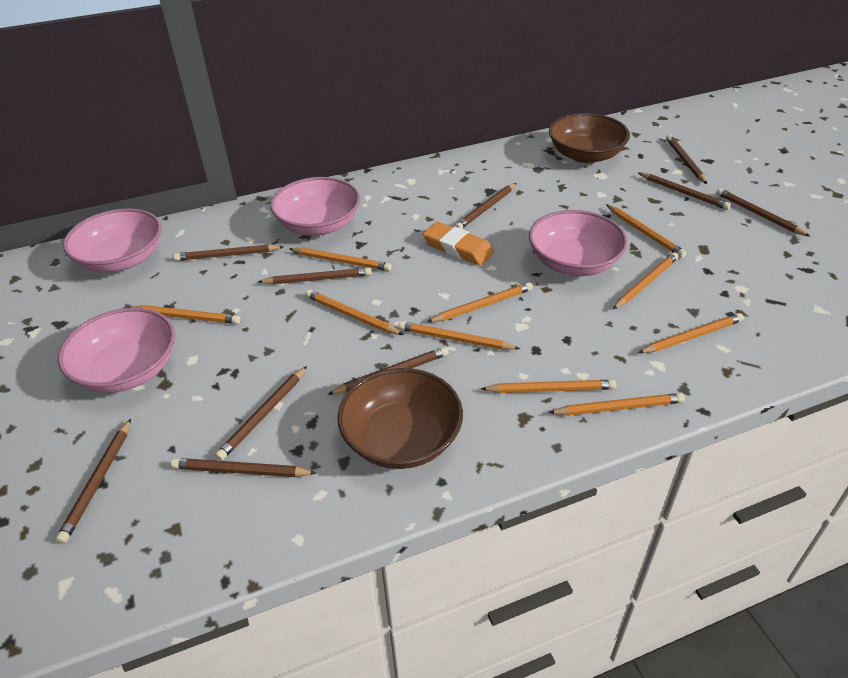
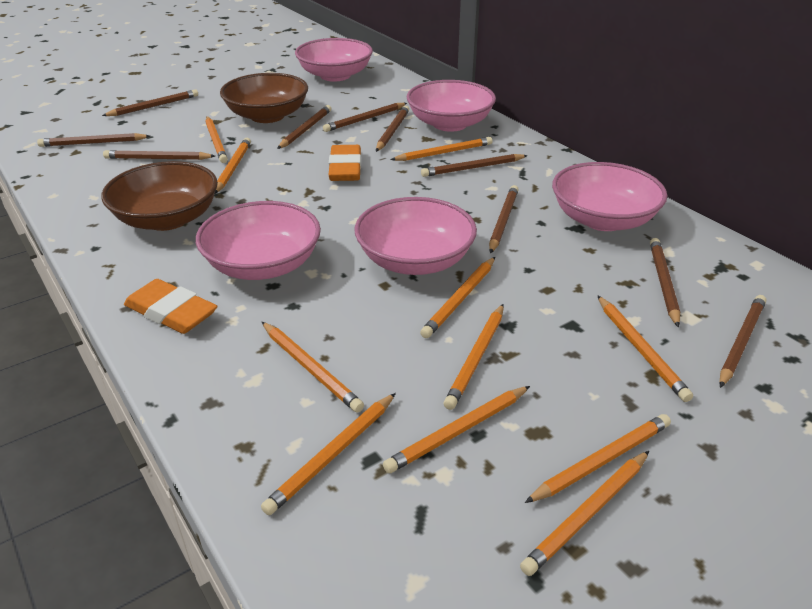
orange eraser: 1 -> 2
orange pencil: 10 -> 11
pink bowl: 4 -> 5

